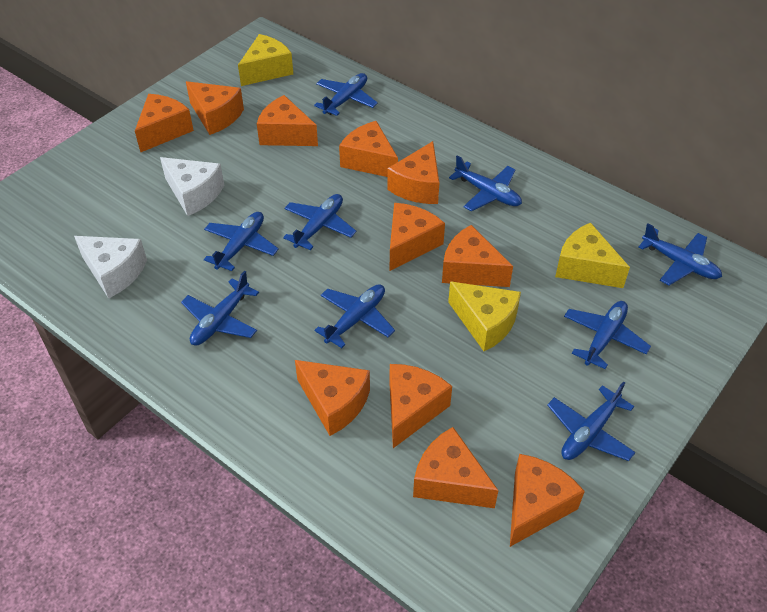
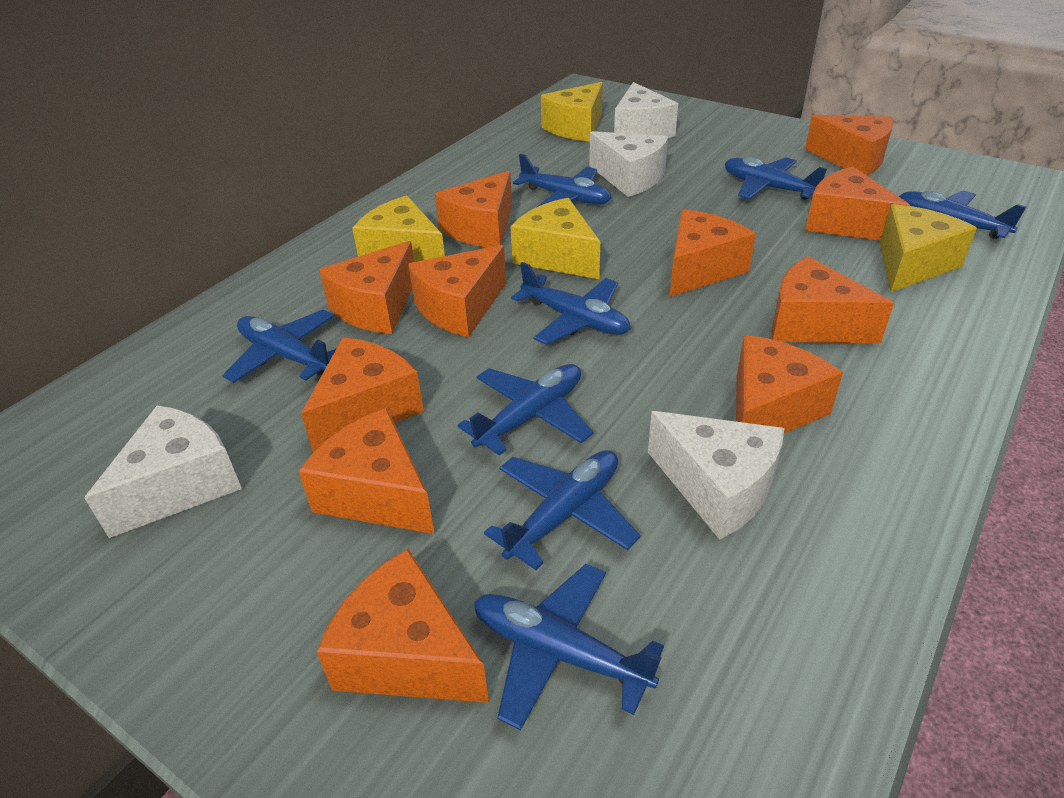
blue plane: 9 -> 8
white cheese: 2 -> 4
yellow cheese: 3 -> 4

